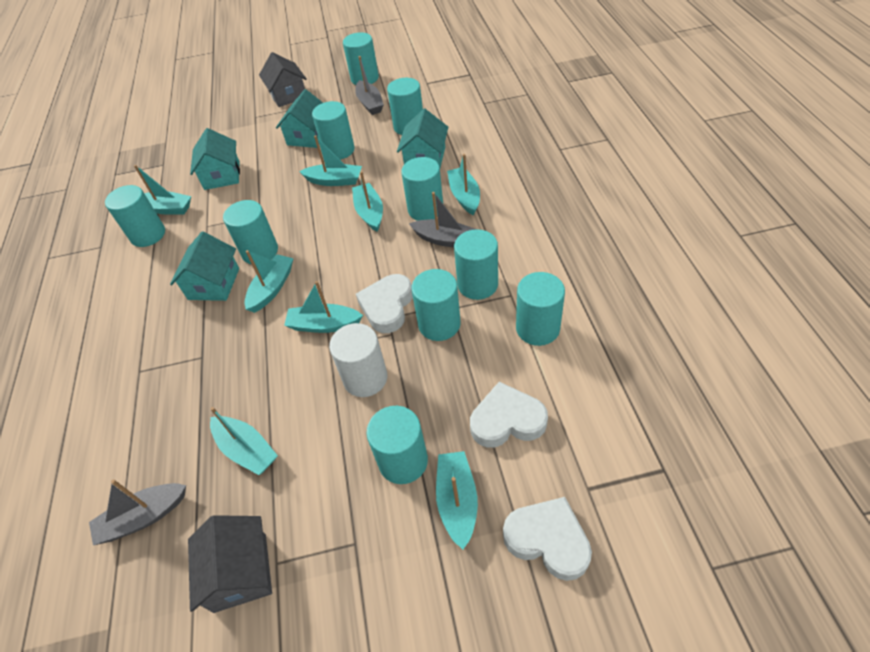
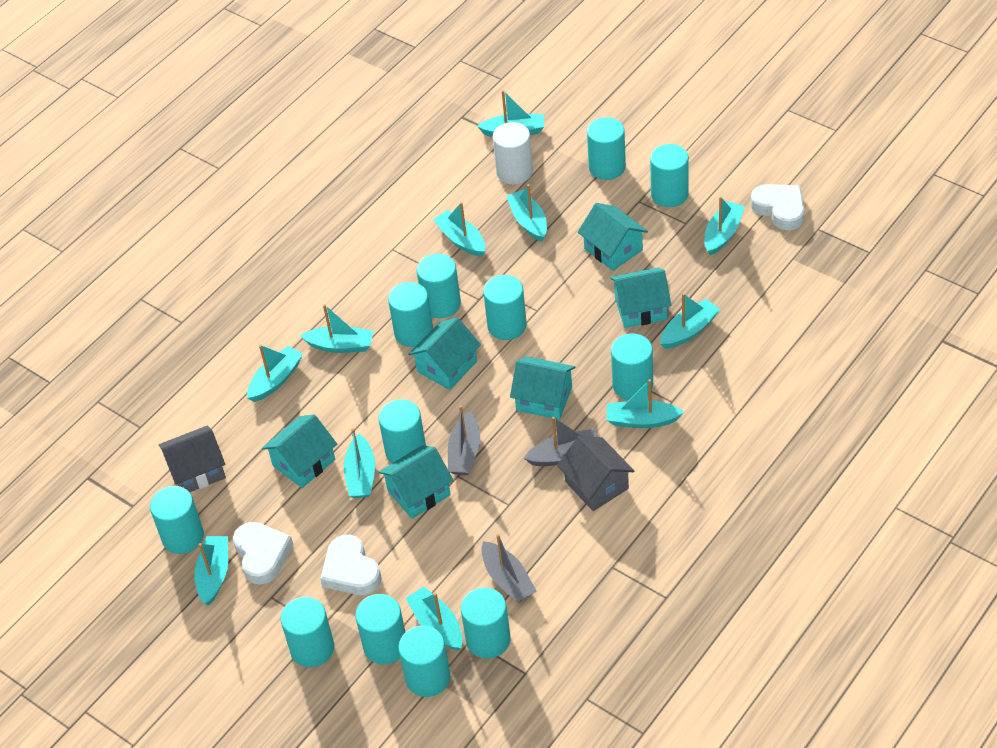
turquoise boat: 8 -> 11
turquoise cylinder: 10 -> 12
turquoise house: 4 -> 6

